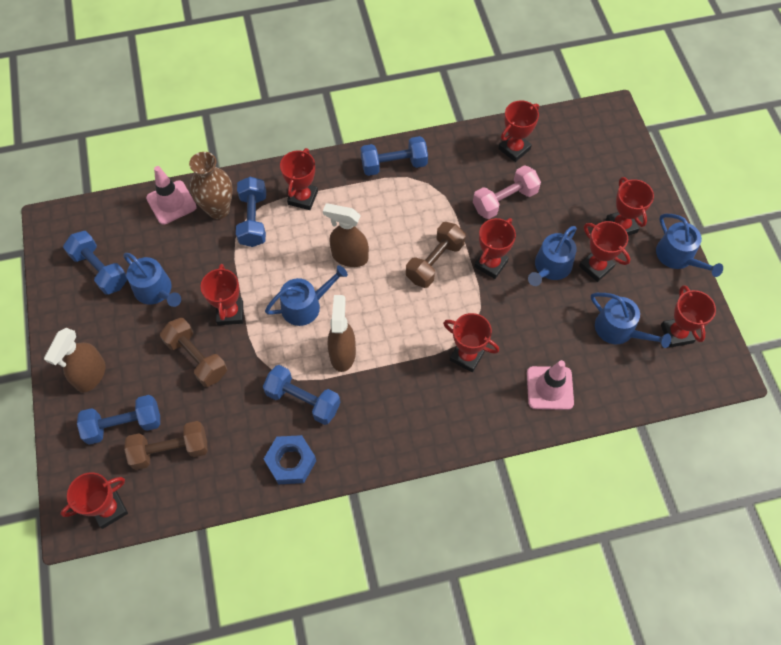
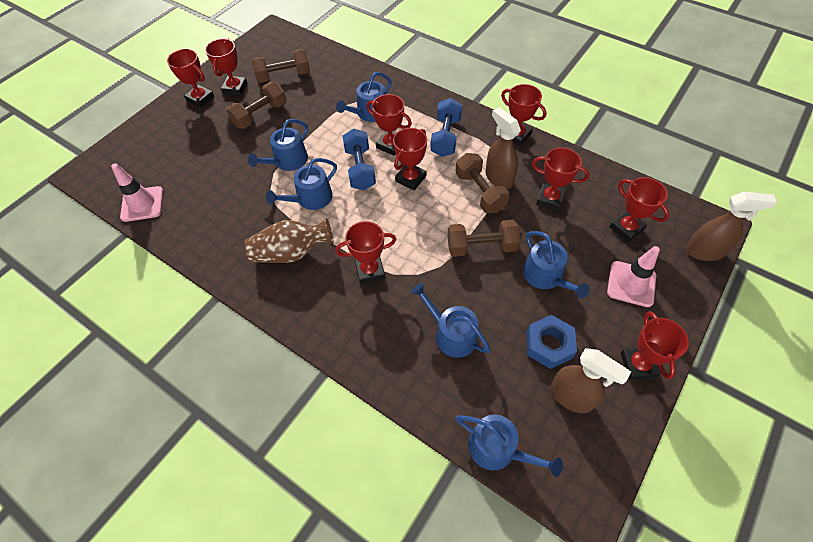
blue dumbbell: 5 -> 2
blue watering can: 5 -> 6
brown dumbbell: 3 -> 4
pink dumbbell: 1 -> 0

